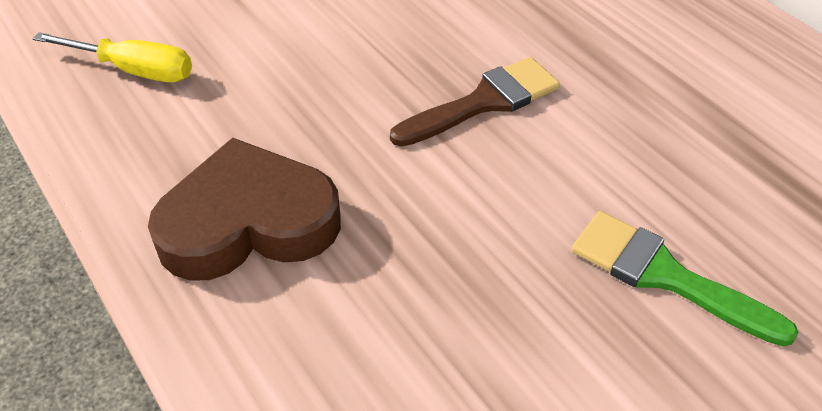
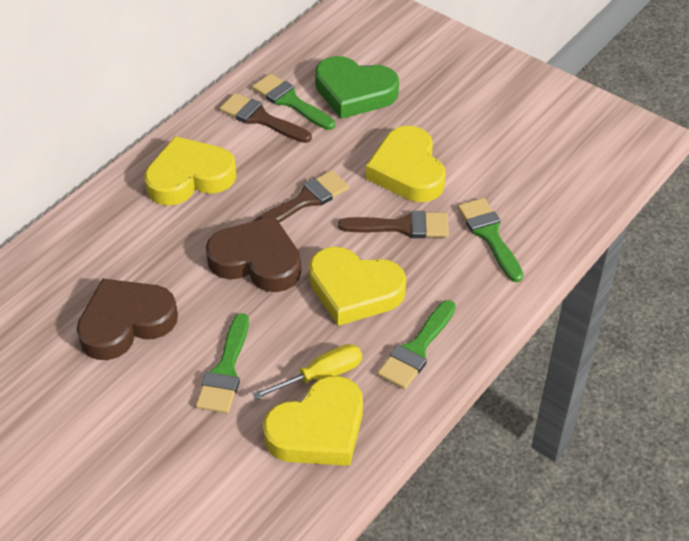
brown brush: 1 -> 3
brown heart: 1 -> 2
green brush: 1 -> 4
green heart: 0 -> 1
yellow heart: 0 -> 4

